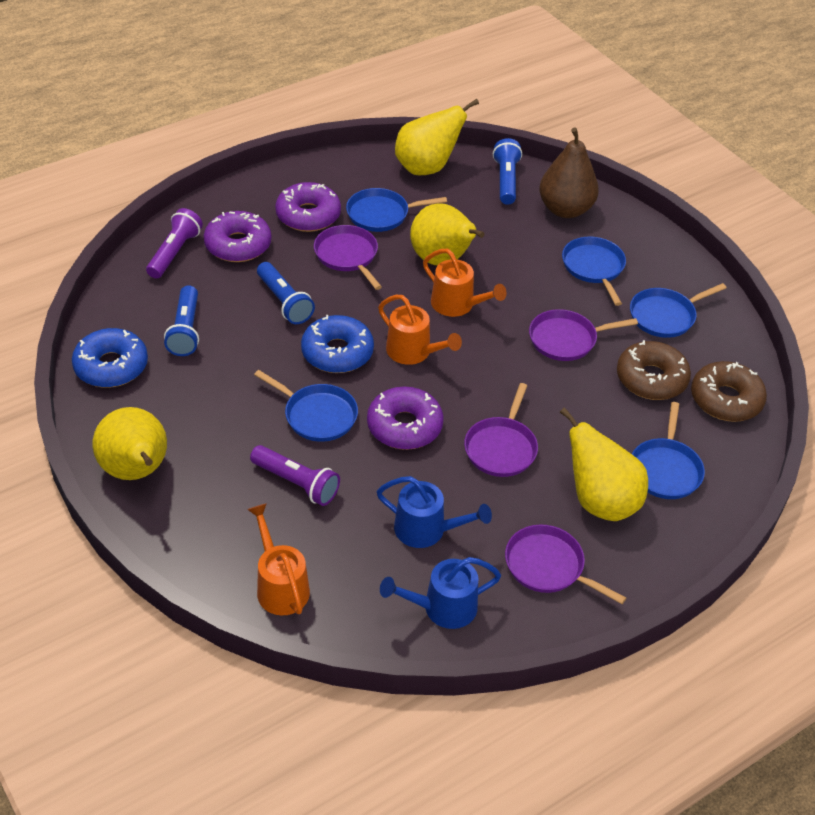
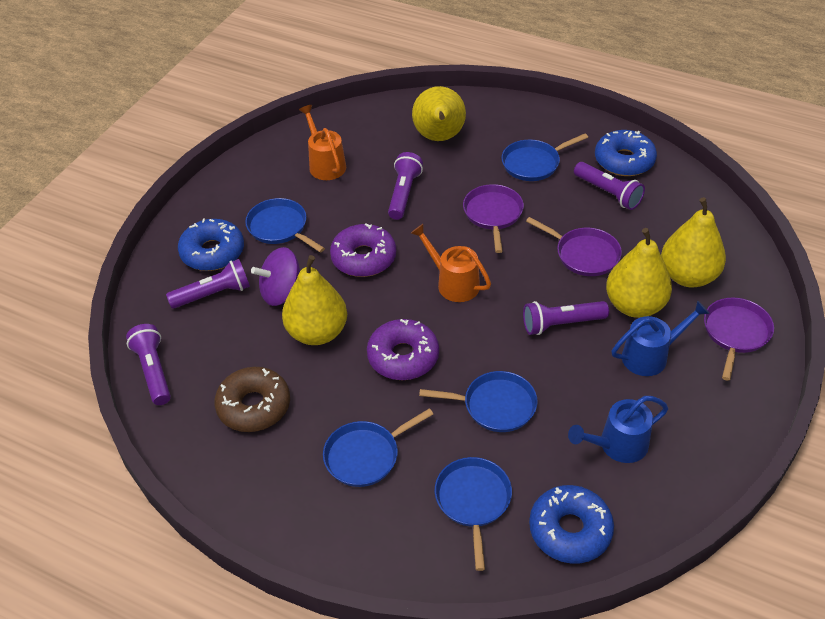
blue donut: 2 -> 3
blue flashlight: 3 -> 0
brown donut: 2 -> 1
brown pear: 1 -> 0
orange watering can: 3 -> 2
purple donut: 3 -> 2
purple flashlight: 2 -> 5
purple pan: 4 -> 3
purple spinning top: 0 -> 1

